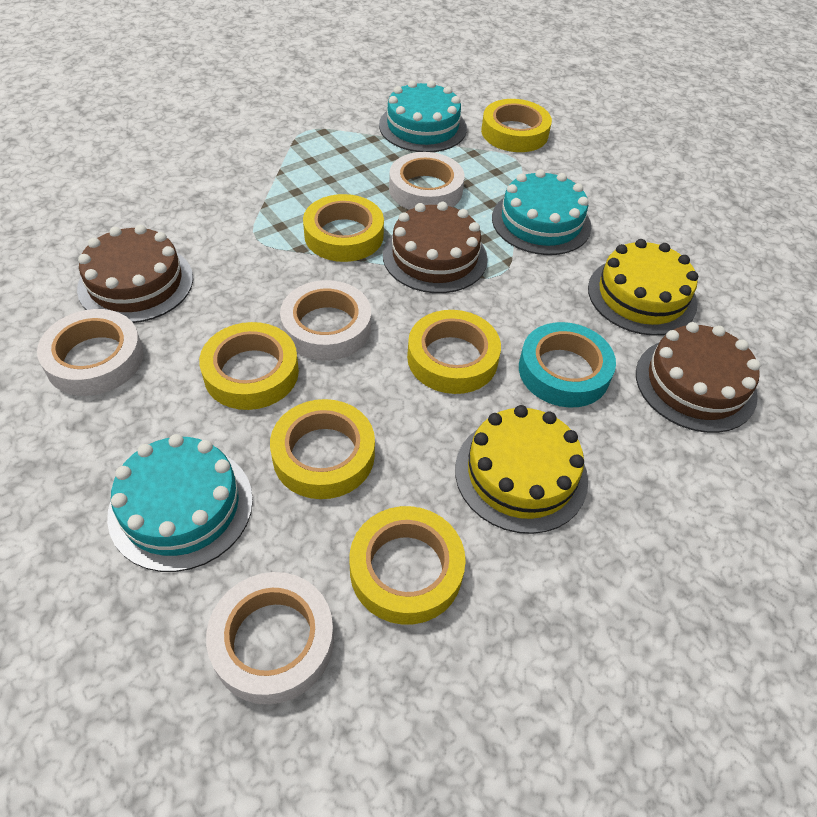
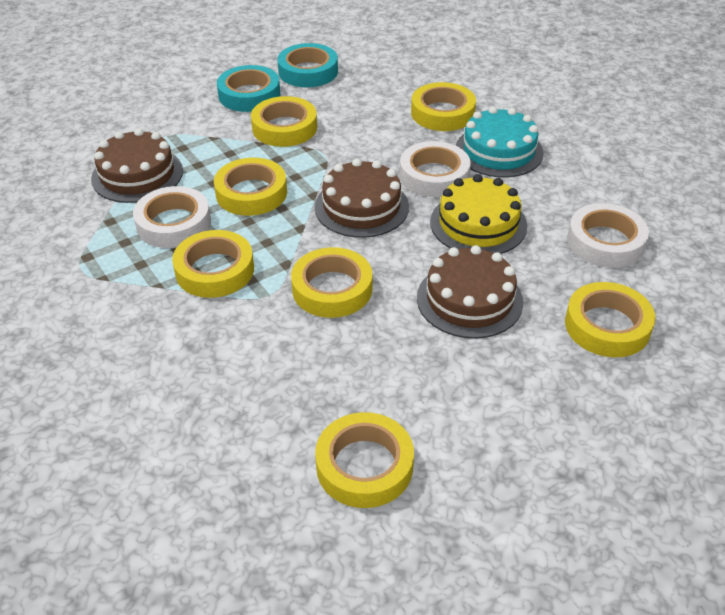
turquoise cake: 3 -> 1
turquoise tape: 1 -> 2
white tape: 4 -> 3
yellow cake: 2 -> 1
yellow tape: 6 -> 7

